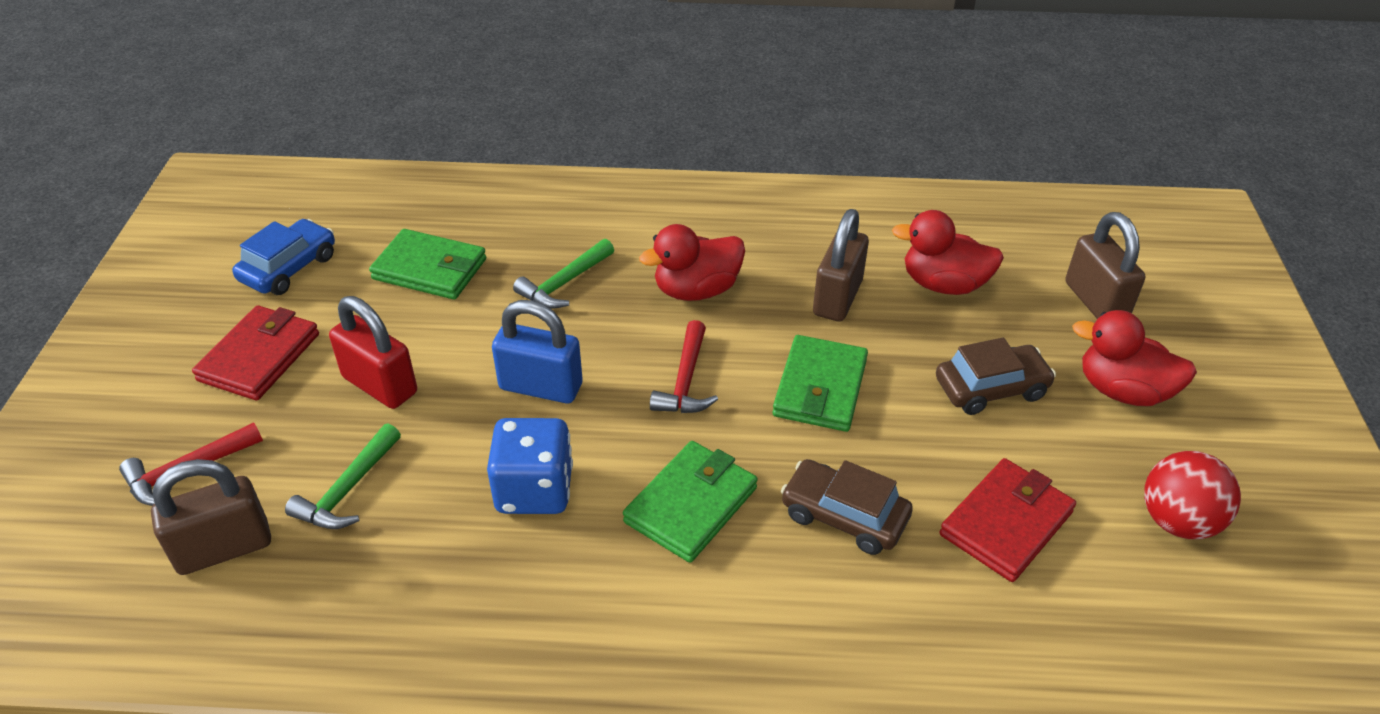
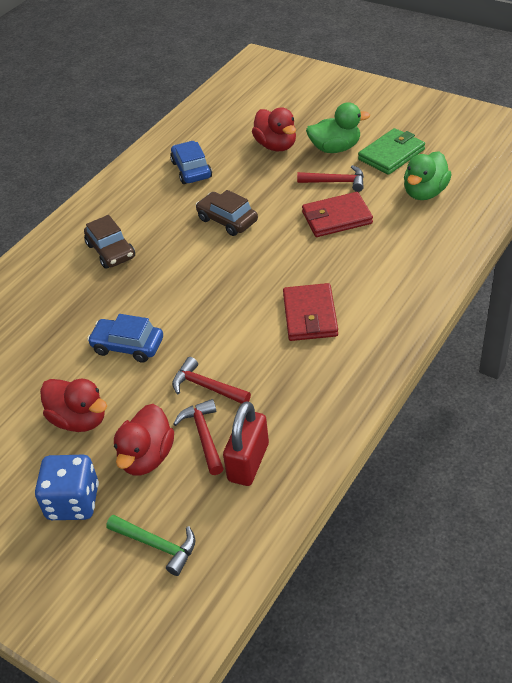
blue car: 1 -> 2
blue padlock: 1 -> 0
brown padlock: 3 -> 0
green duck: 0 -> 2
green hammer: 2 -> 1
green wallet: 3 -> 1
red ball: 1 -> 0
red hammer: 2 -> 3

